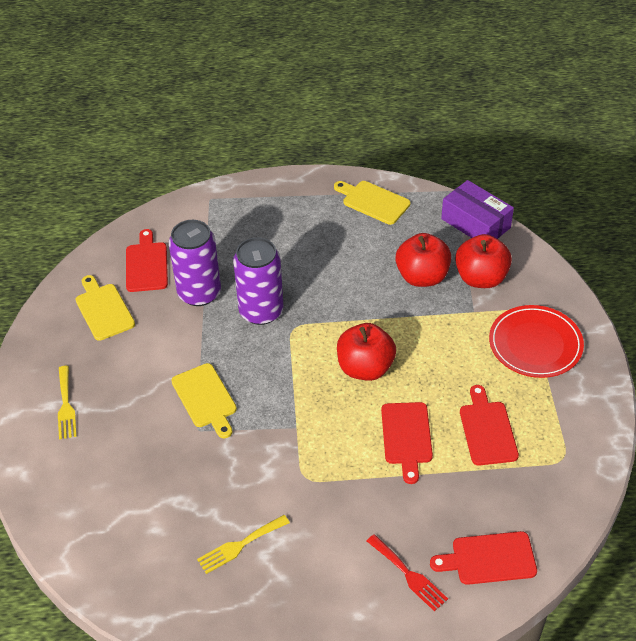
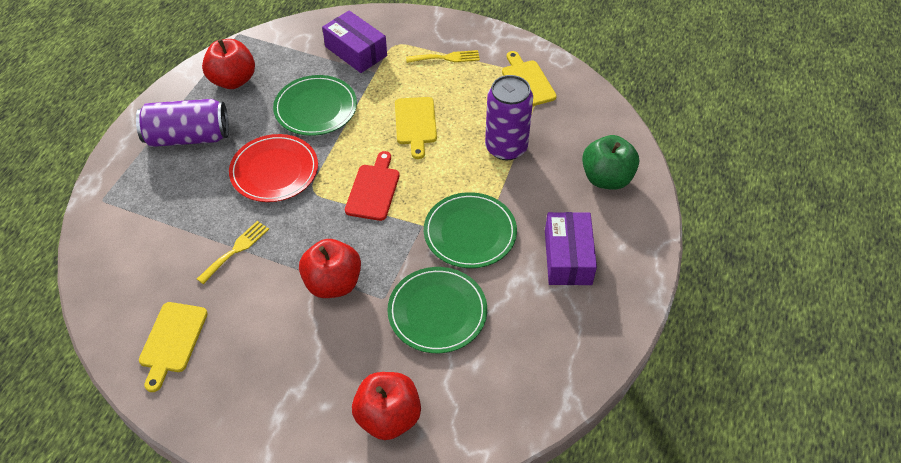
green apple: 0 -> 1
green plate: 0 -> 3
purple box: 1 -> 2
red cutting board: 4 -> 1
red fork: 1 -> 0

